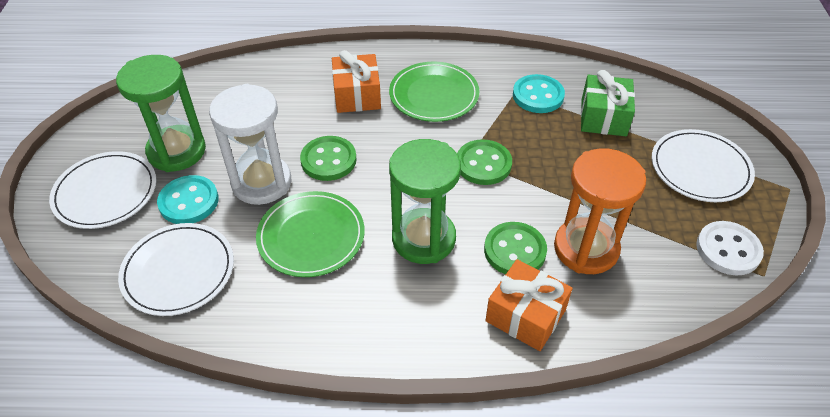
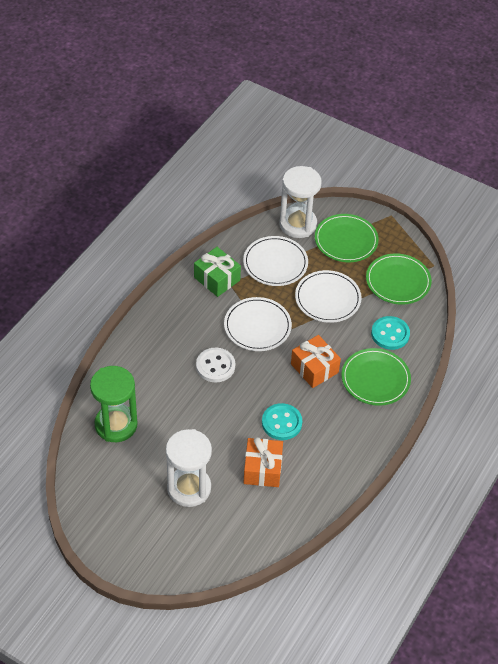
green button: 3 -> 0
green hourglass: 2 -> 1
green plate: 2 -> 3
orange hourglass: 1 -> 0
white hourglass: 1 -> 2

